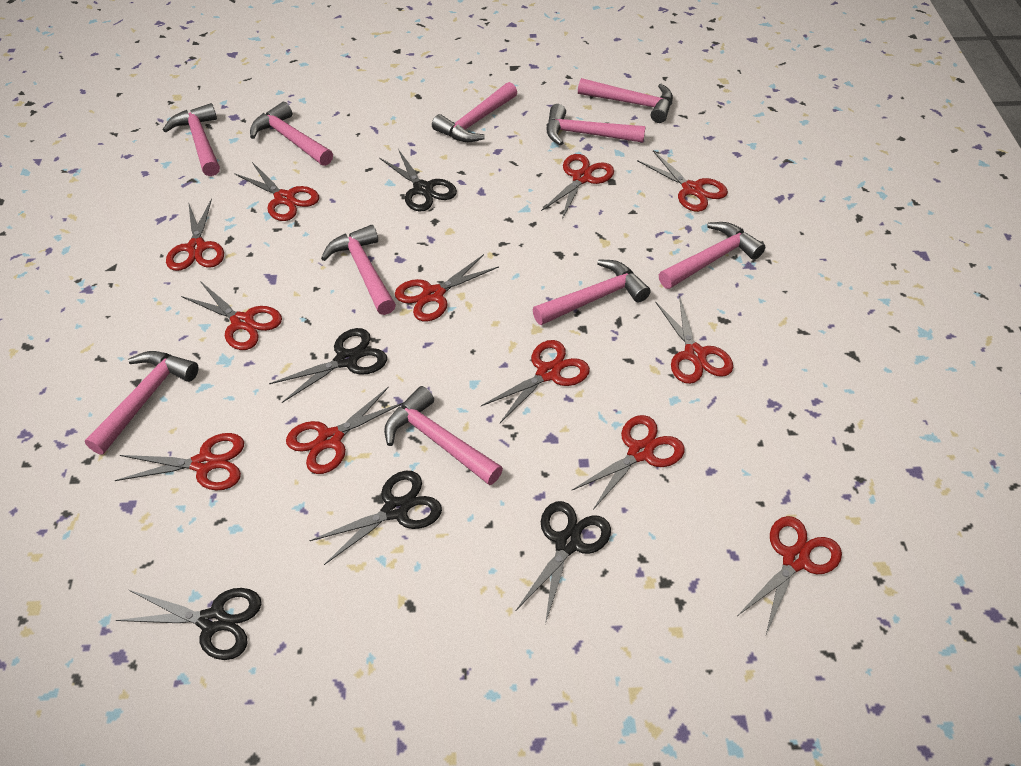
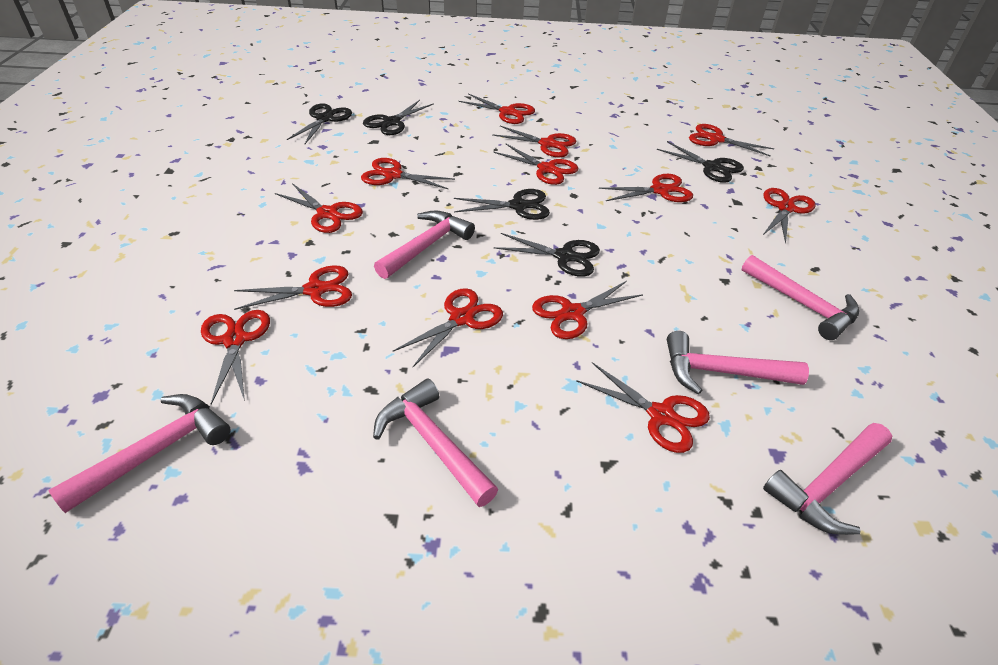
pink hammer: 10 -> 6
red scissors: 12 -> 13

